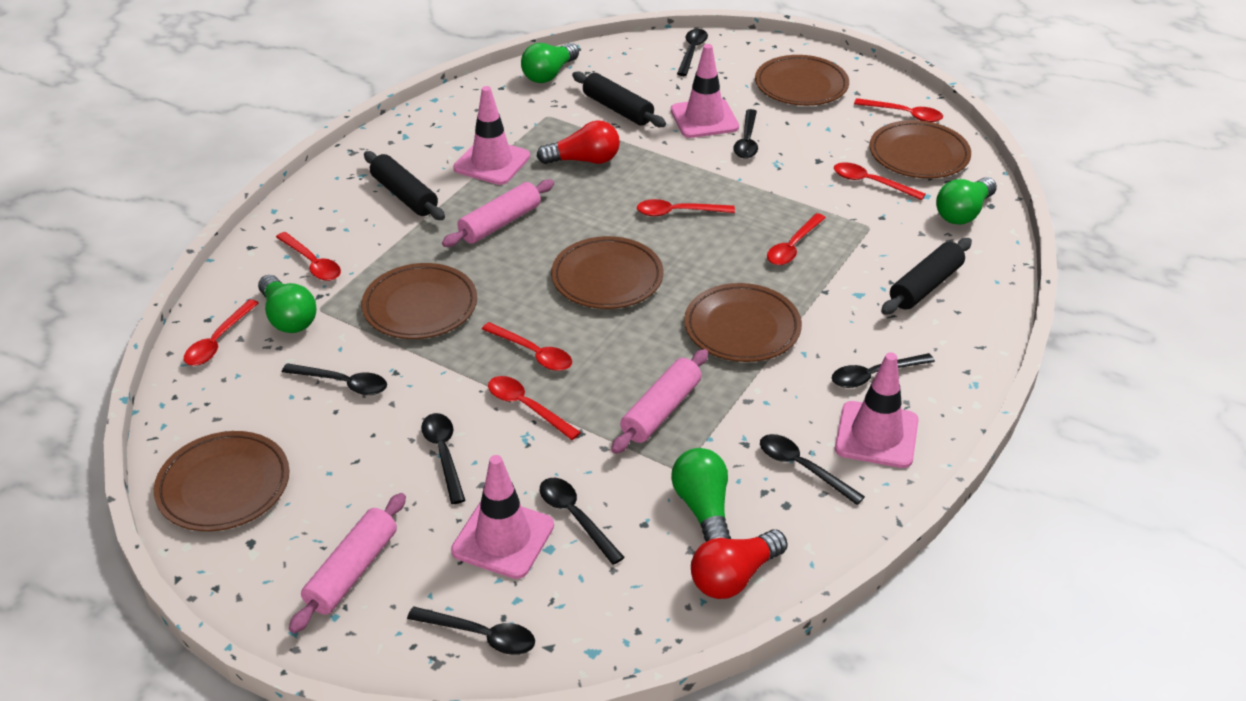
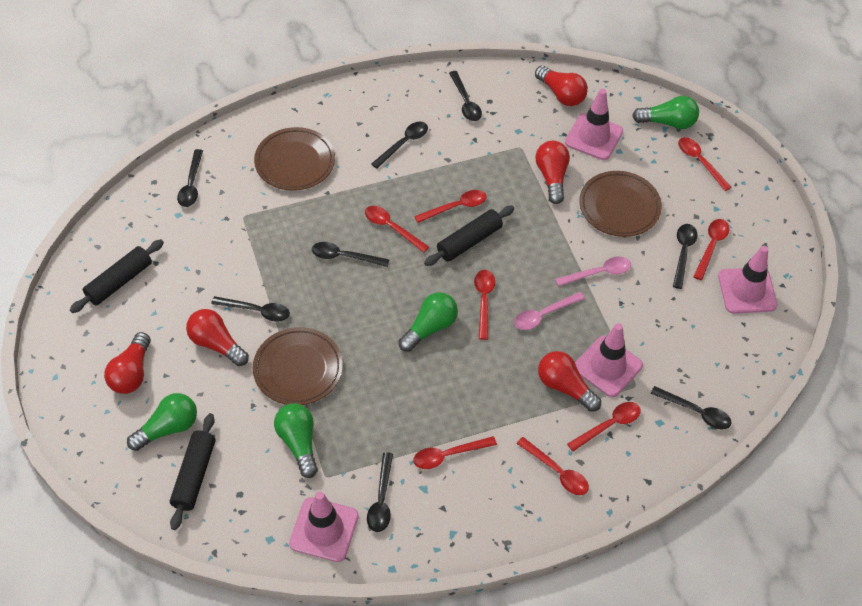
brown plate: 6 -> 3
pink rolling pin: 3 -> 0
pink spoon: 0 -> 2
red light bulb: 2 -> 5

